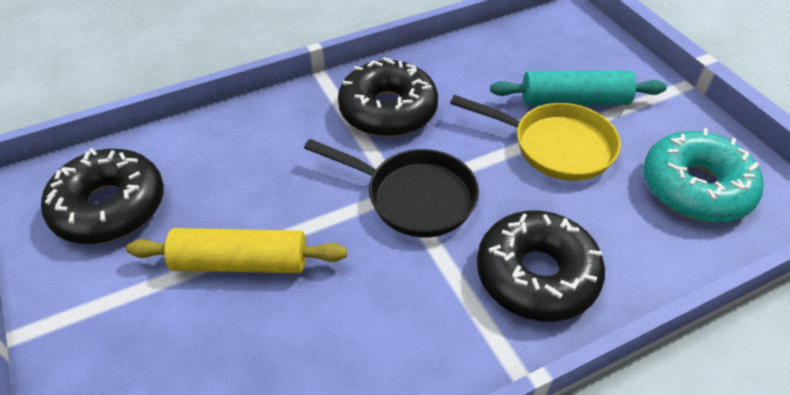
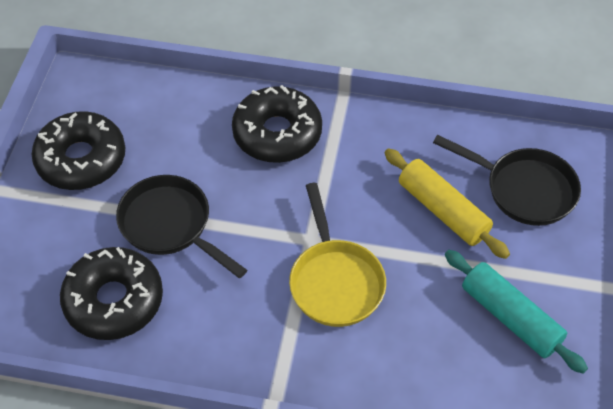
black pan: 1 -> 2
turquoise donut: 1 -> 0

